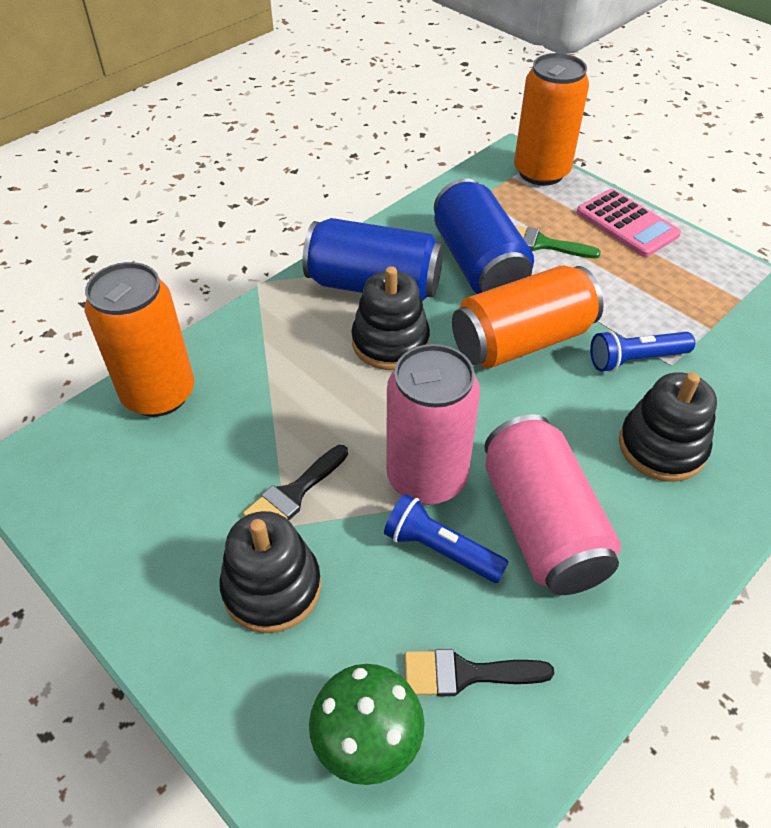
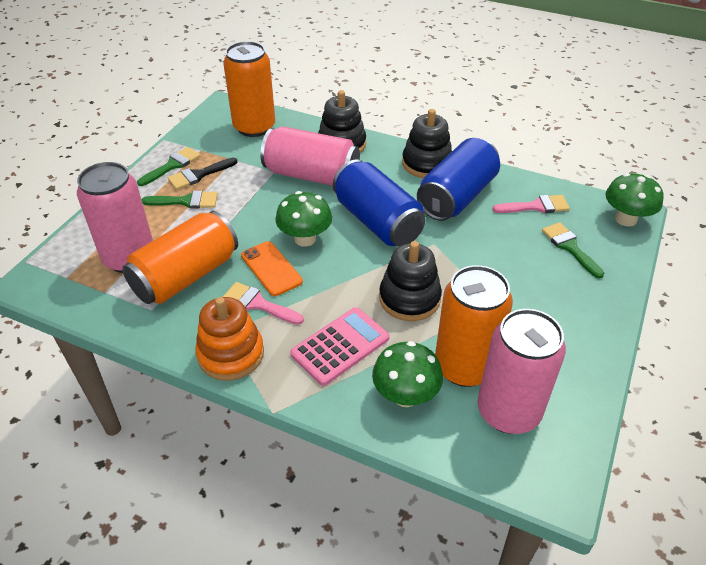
black brush: 2 -> 1
blue flashlight: 2 -> 0
green brush: 1 -> 3
green mushroom: 1 -> 3
orange phone: 0 -> 1
orange stacking toy: 0 -> 1
pink brush: 0 -> 2
pink can: 2 -> 3

